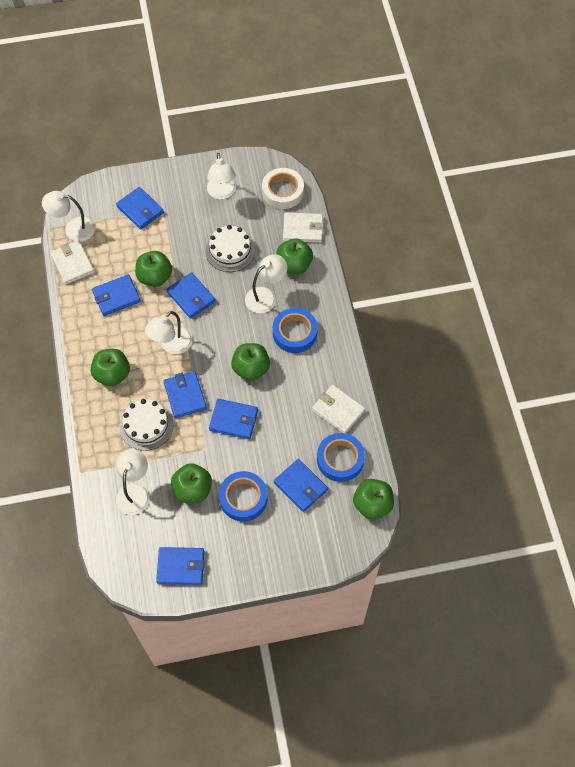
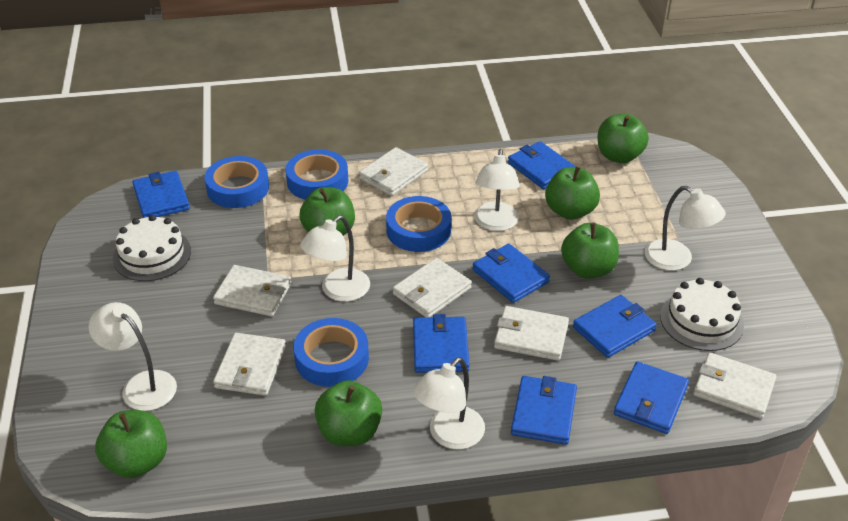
blue tape: 3 -> 4
white tape: 1 -> 0
white wallet: 3 -> 6

